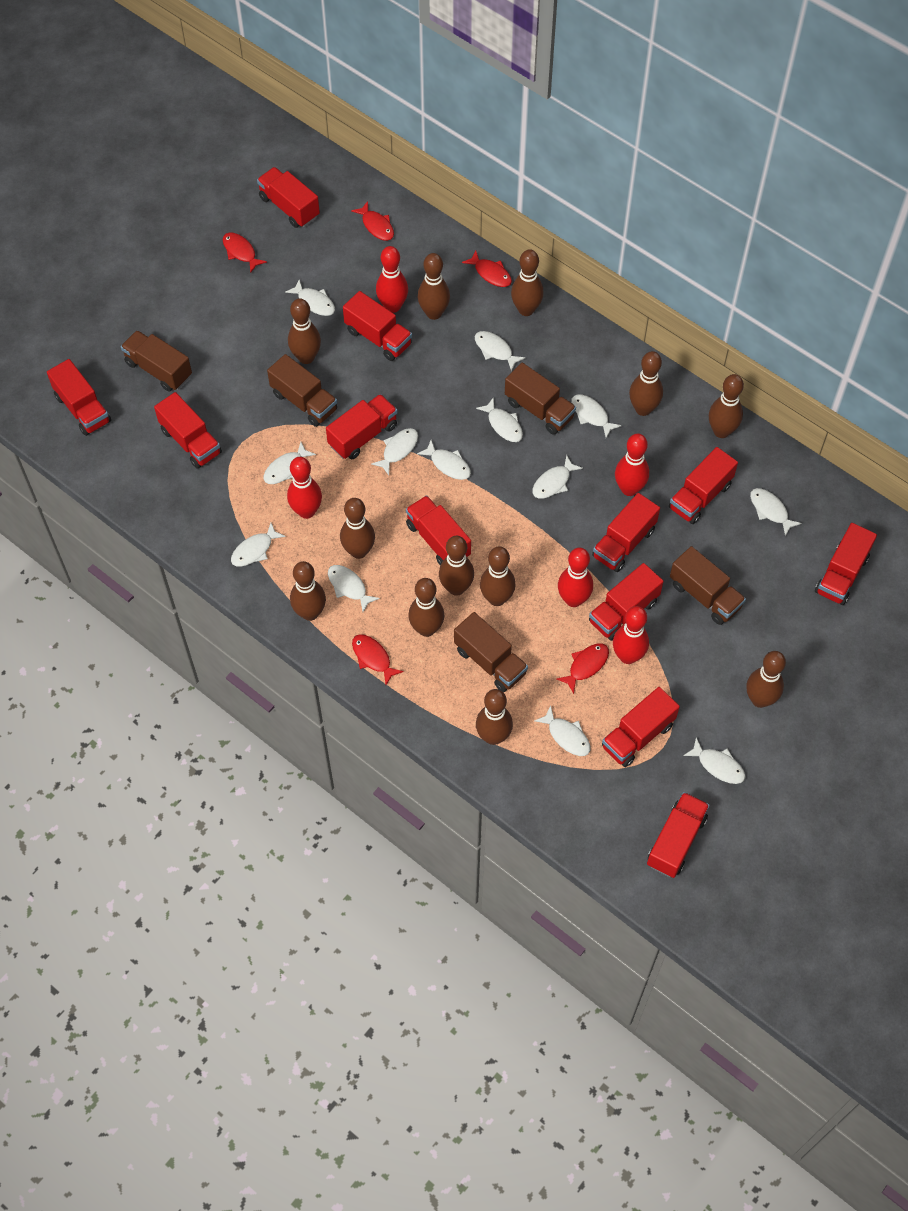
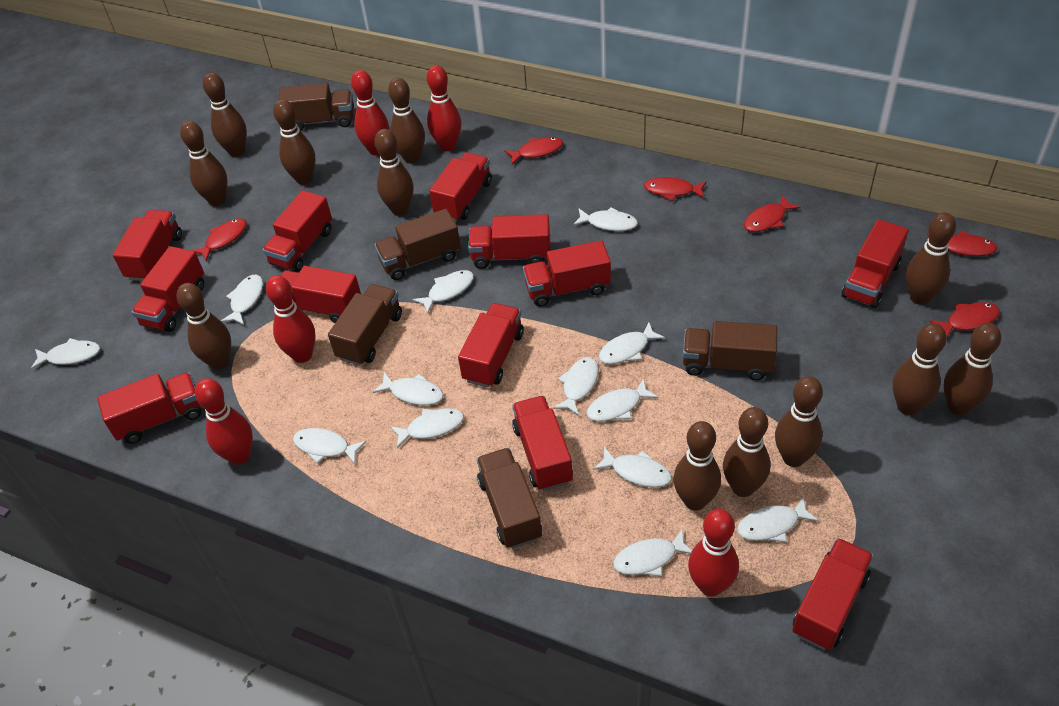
red fish: 5 -> 6

